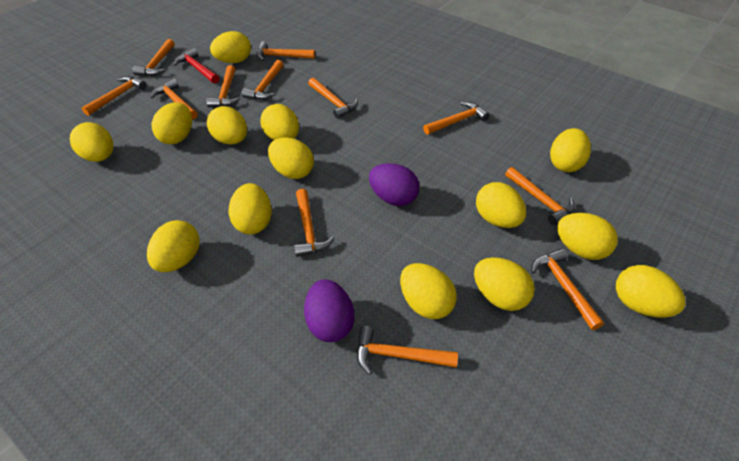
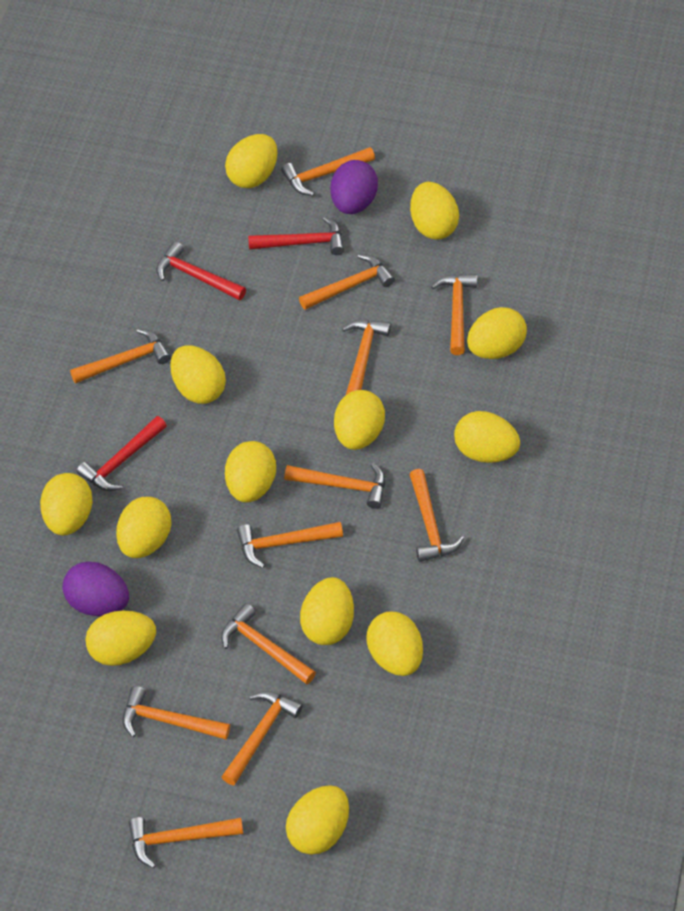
red hammer: 1 -> 3
yellow egg: 14 -> 13

